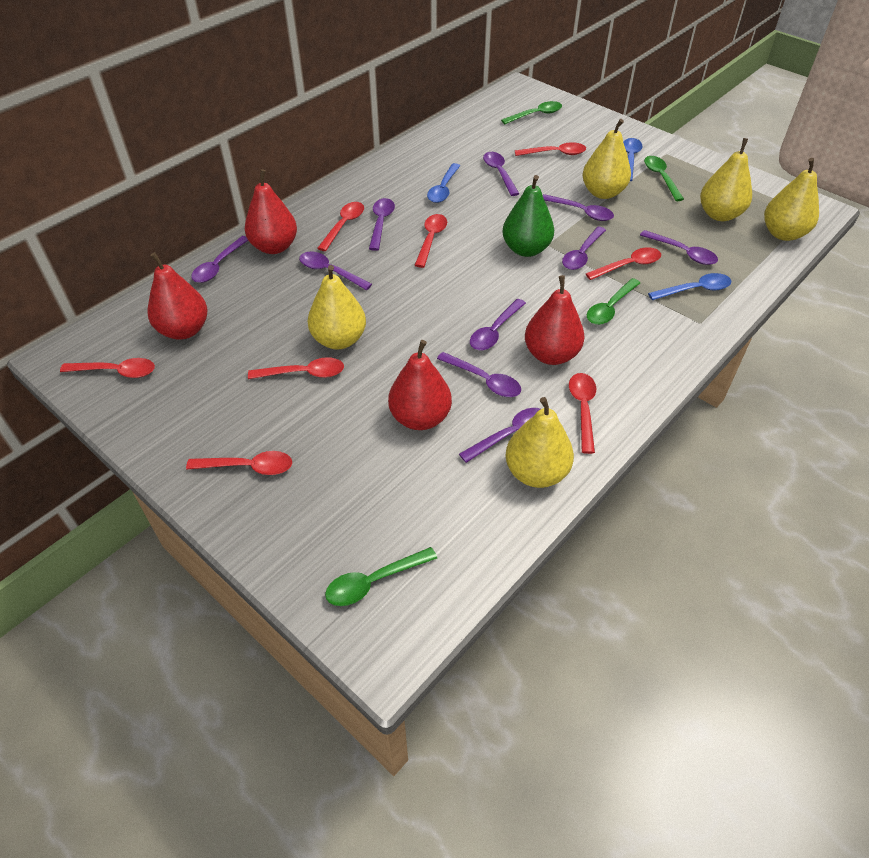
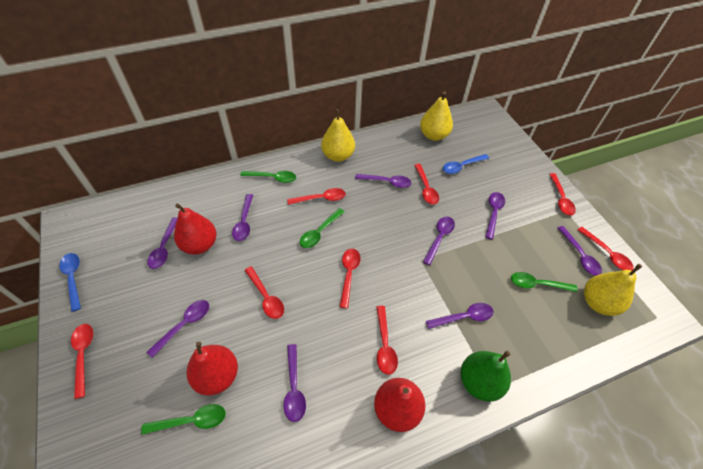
blue spoon: 3 -> 2
purple spoon: 10 -> 9
red pear: 4 -> 3
yellow pear: 5 -> 3

